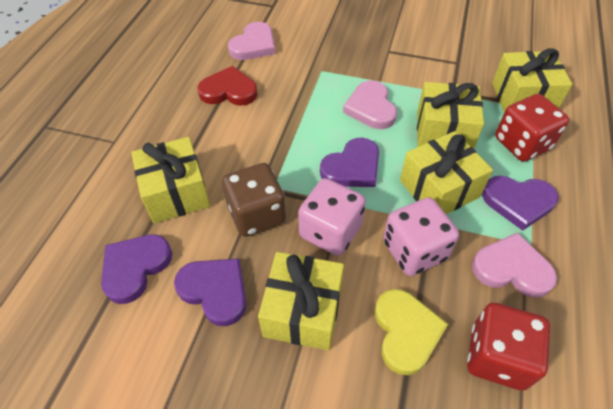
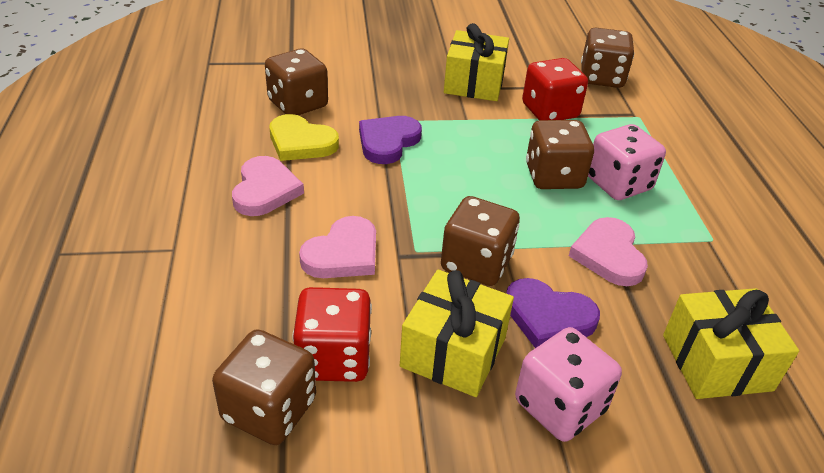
brown dice: 1 -> 5
purple heart: 4 -> 2
red heart: 1 -> 0
yellow gift: 5 -> 3

